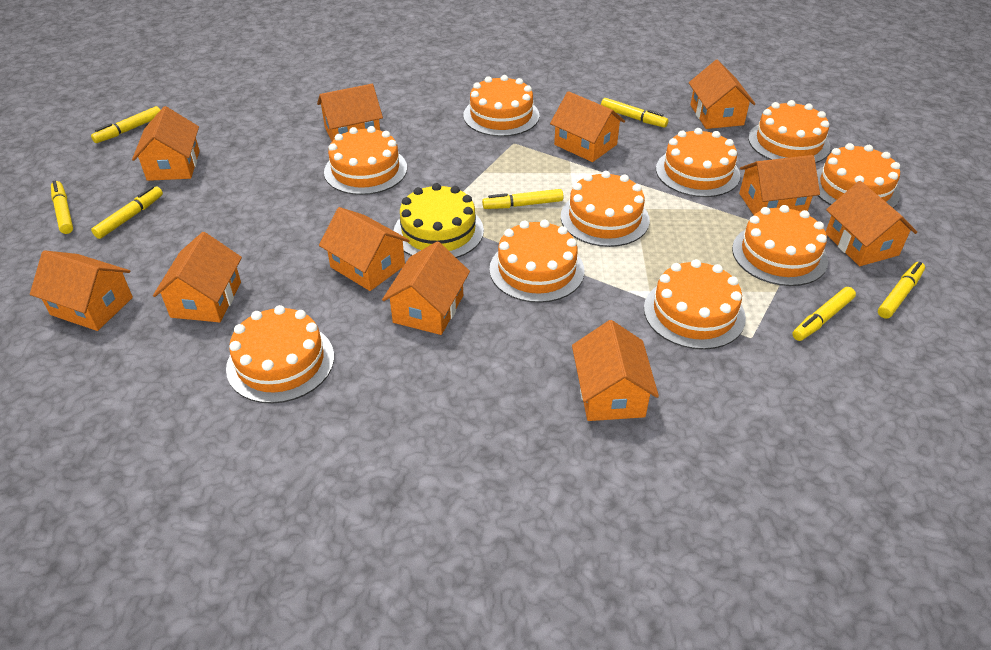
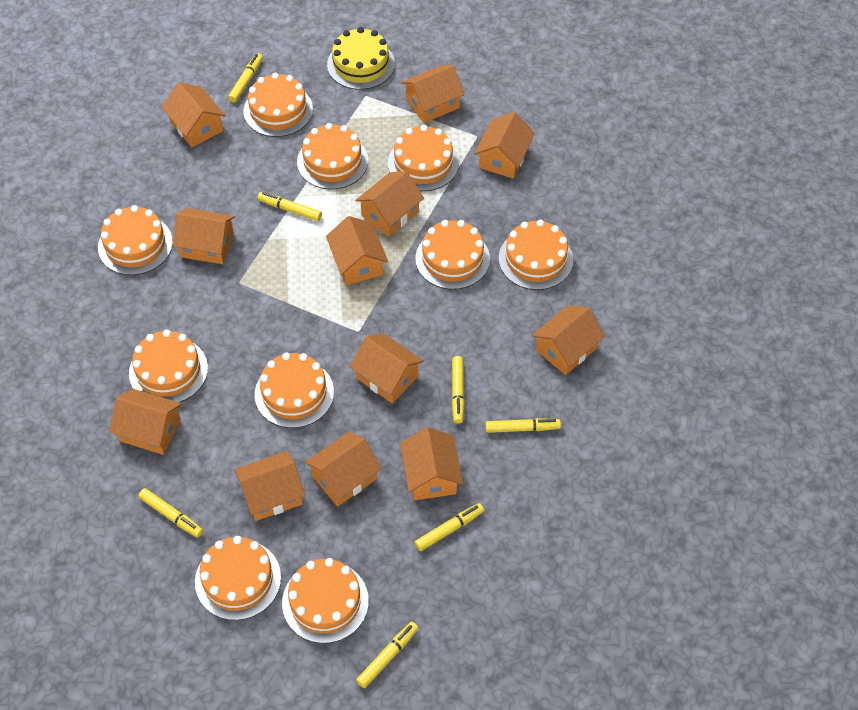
orange house: 11 -> 12

